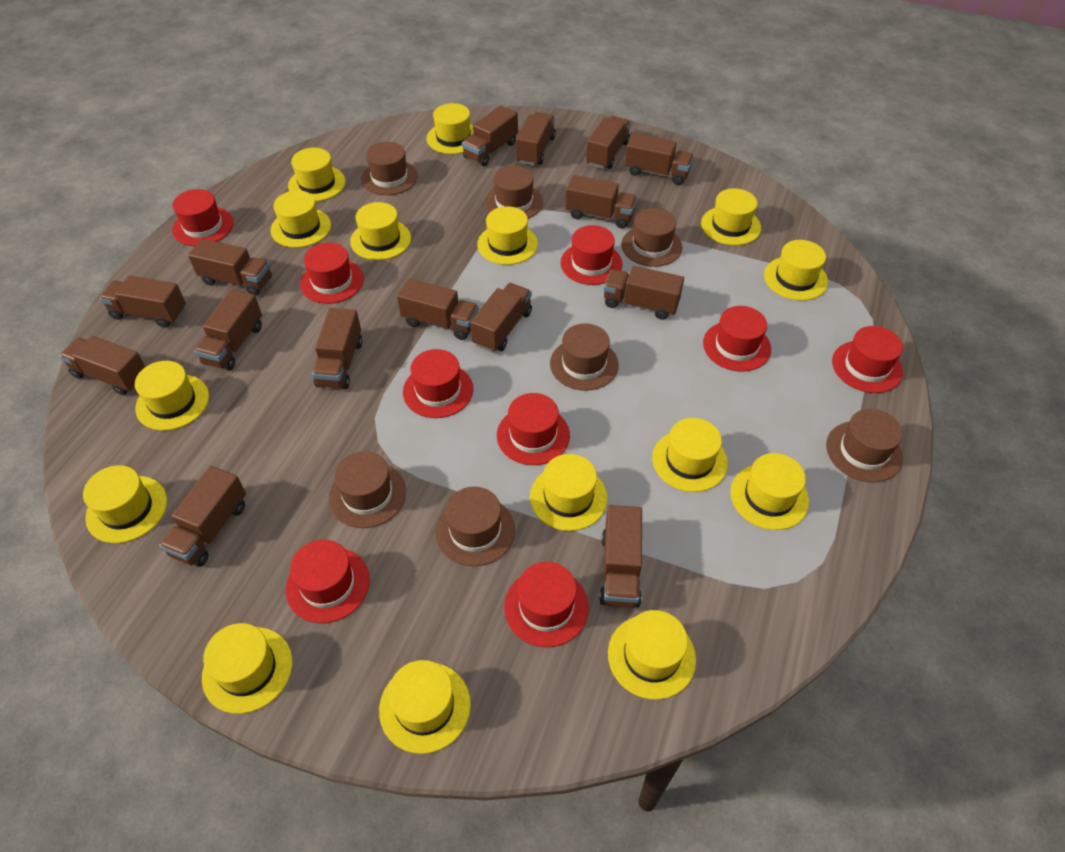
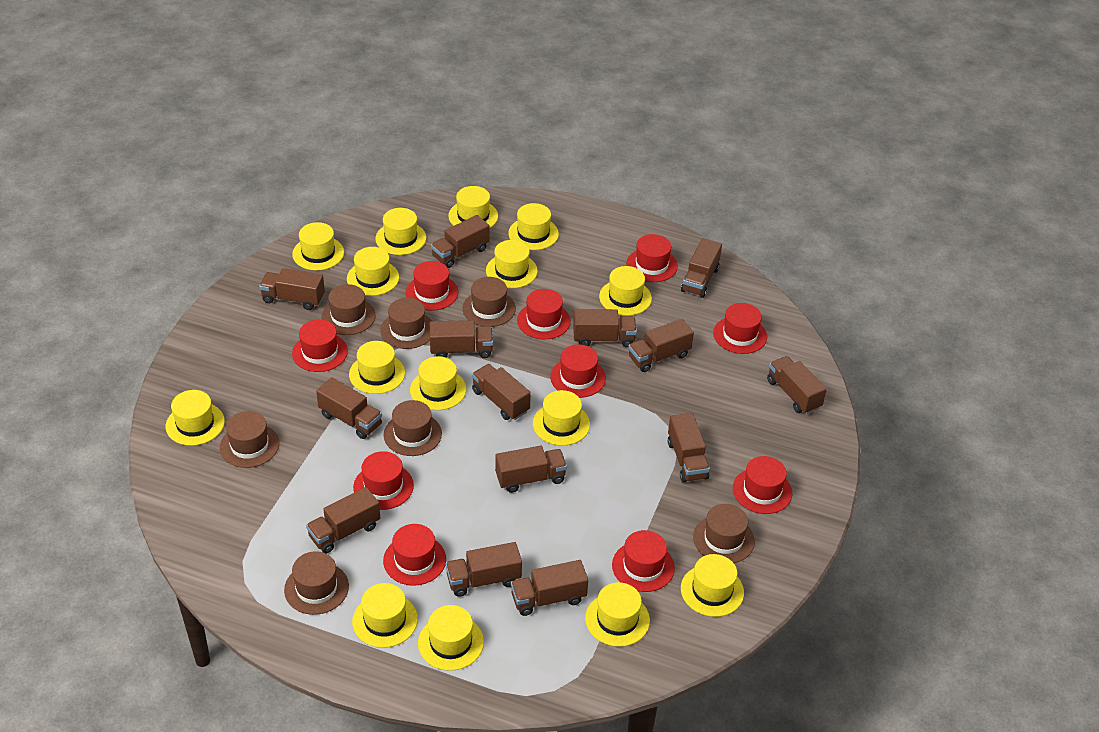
brown truck: 15 -> 14
red hat: 9 -> 10

